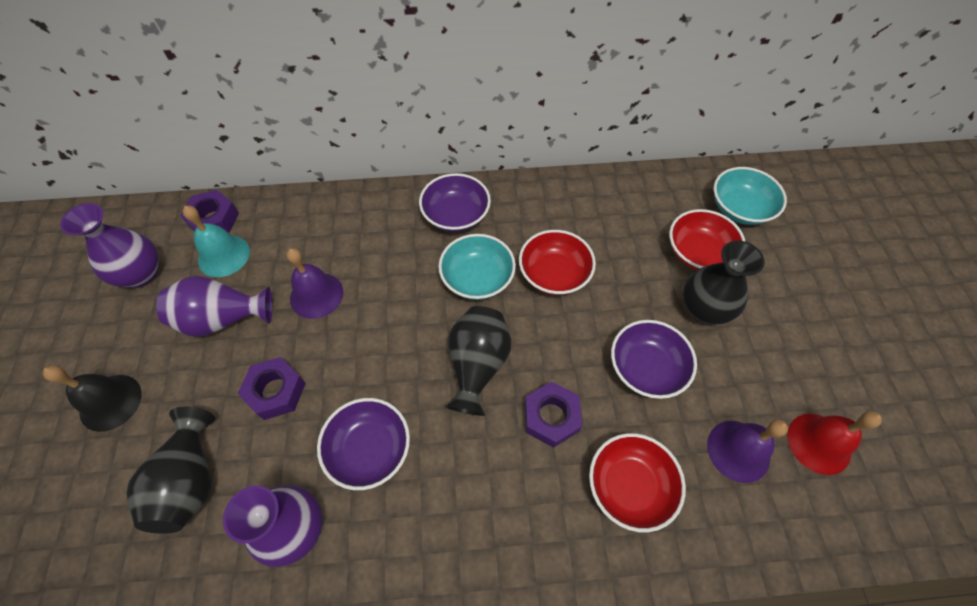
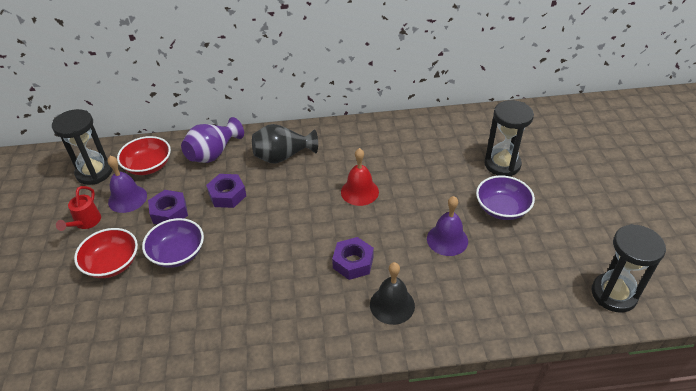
black hourglass: 0 -> 3
black vase: 3 -> 1
purple bowl: 3 -> 2
purple vase: 3 -> 1
red bowl: 3 -> 2
red watering can: 0 -> 1
turquoise bell: 1 -> 0
turquoise bowl: 2 -> 0

